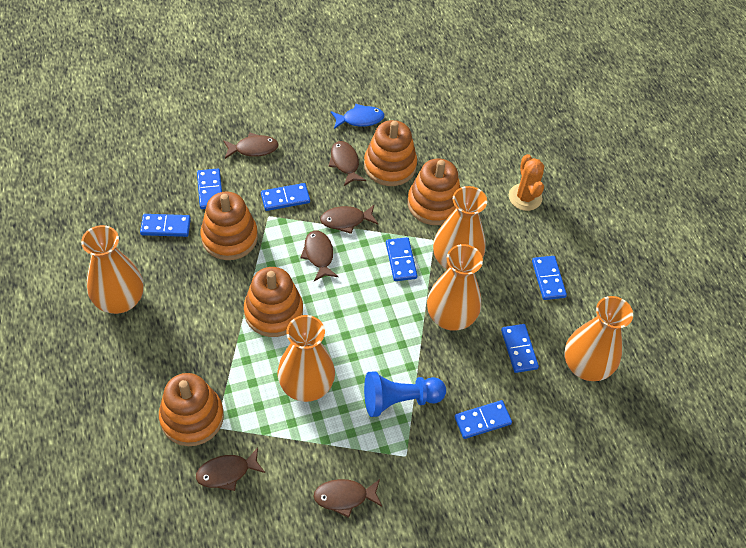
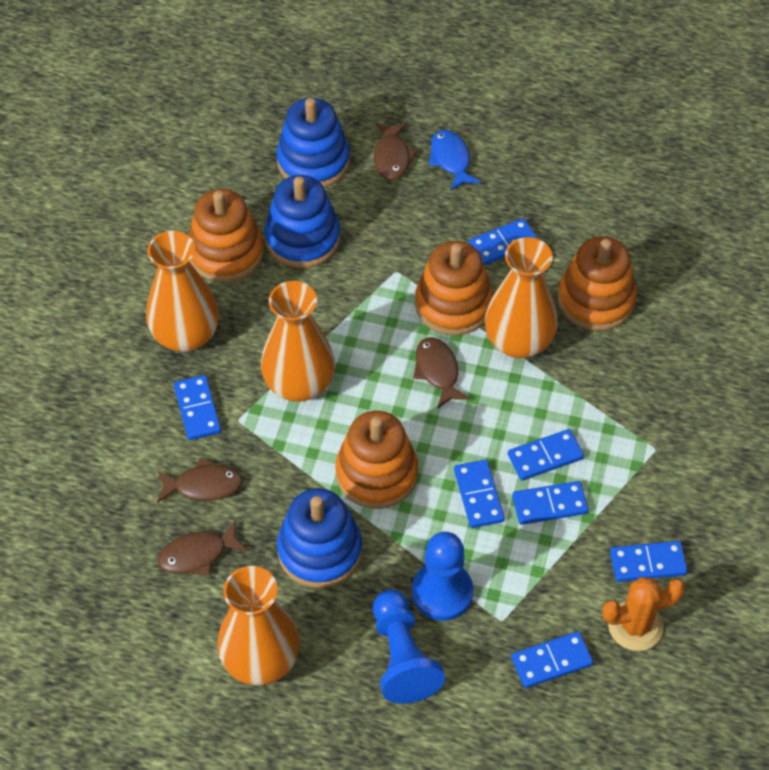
blue pawn: 1 -> 2
blue stacking toy: 0 -> 3
brown fish: 6 -> 4
orange stacking toy: 5 -> 4
orange vase: 5 -> 4

